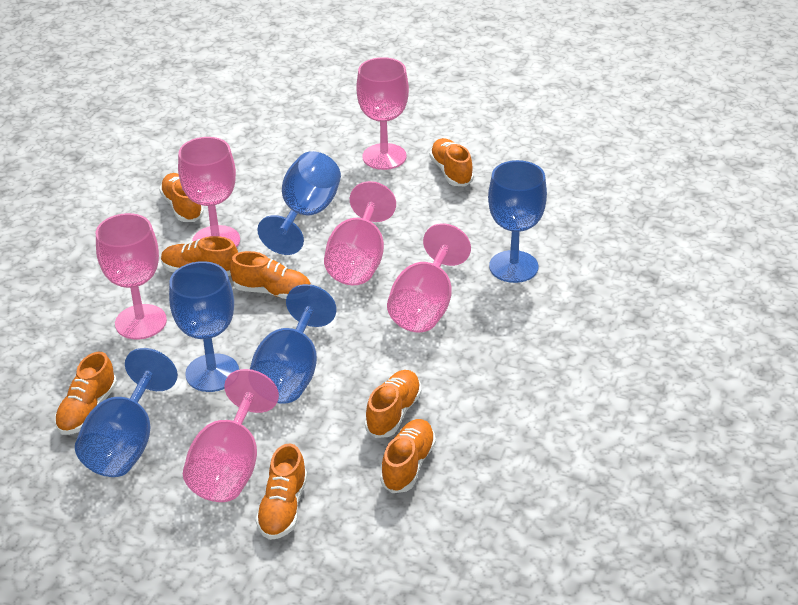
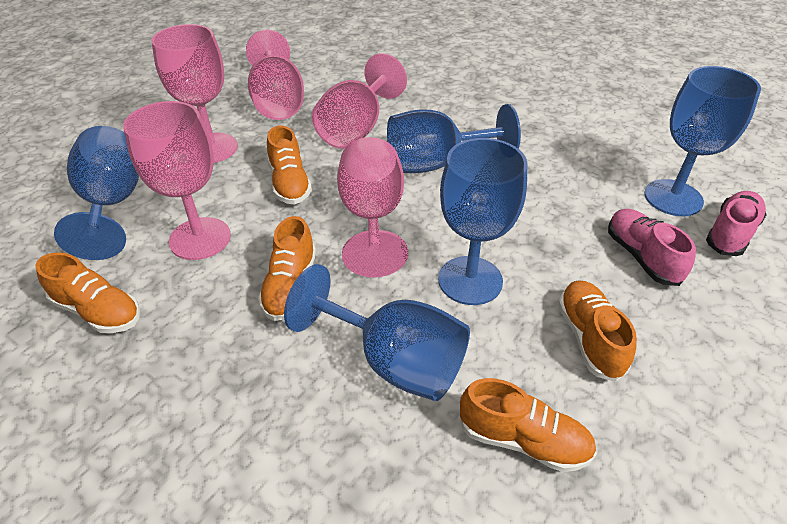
orange shoe: 8 -> 5
pink goblet: 6 -> 5
pink shoe: 0 -> 2

